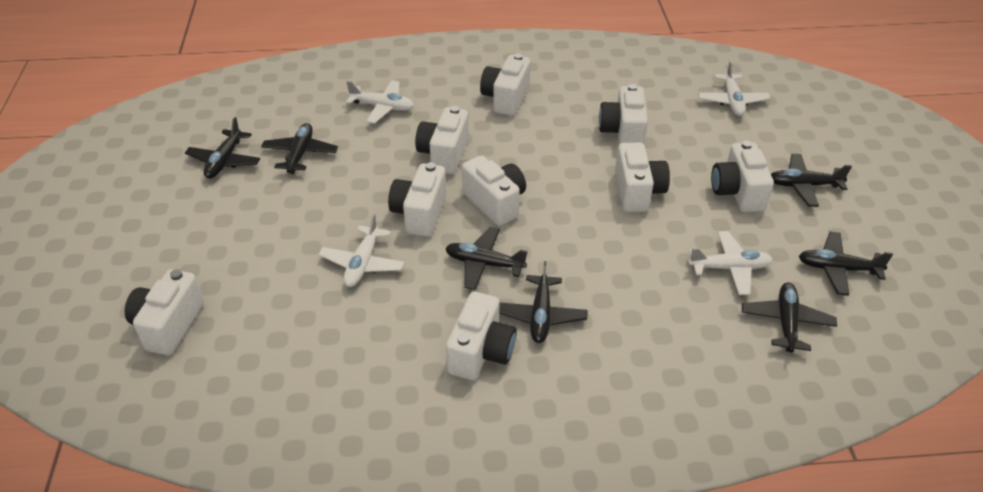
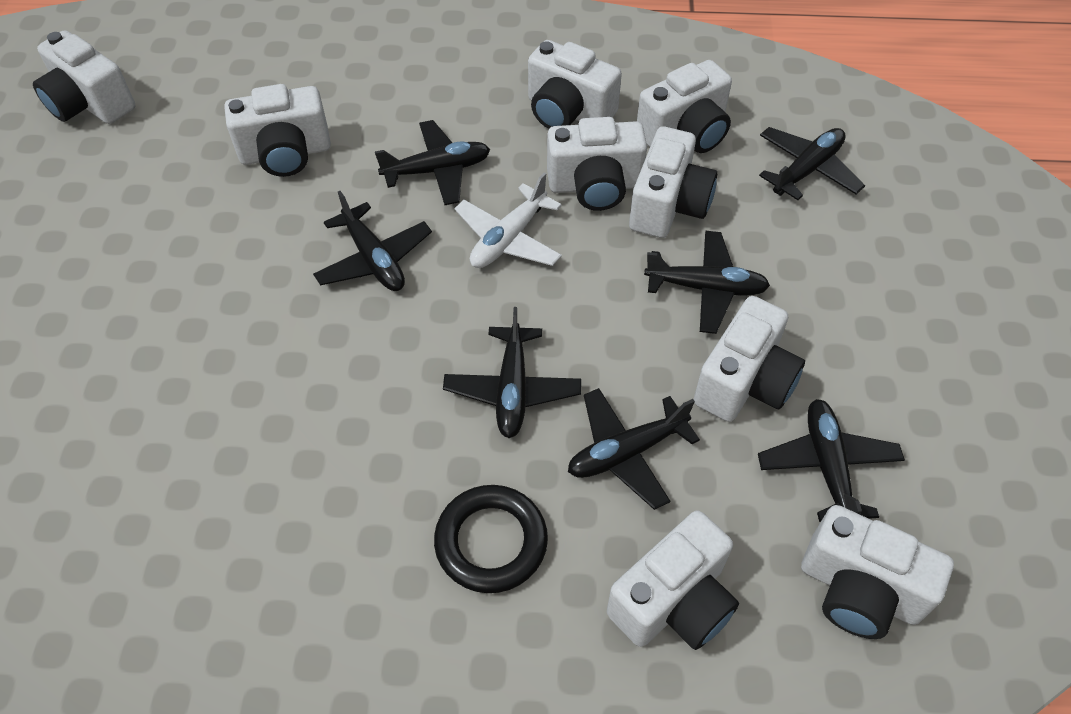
black ring: 0 -> 1
white plane: 4 -> 1

